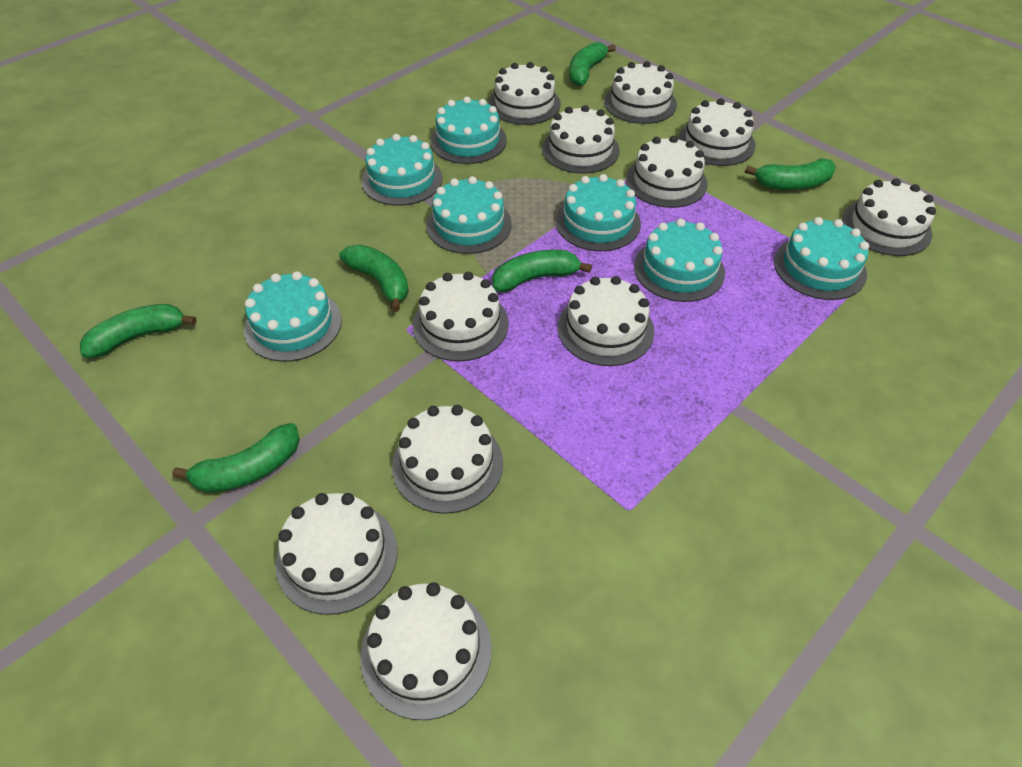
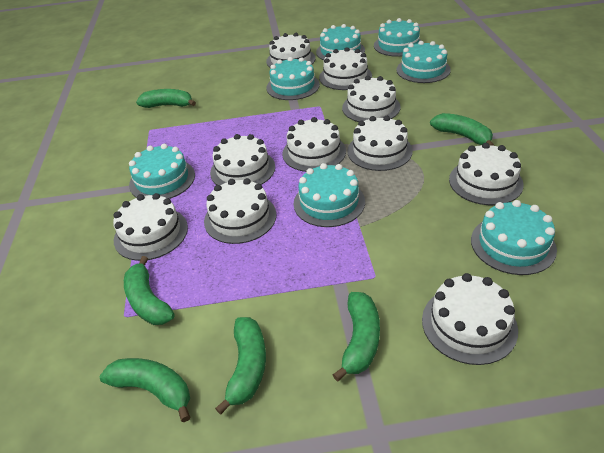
white cake: 11 -> 10

